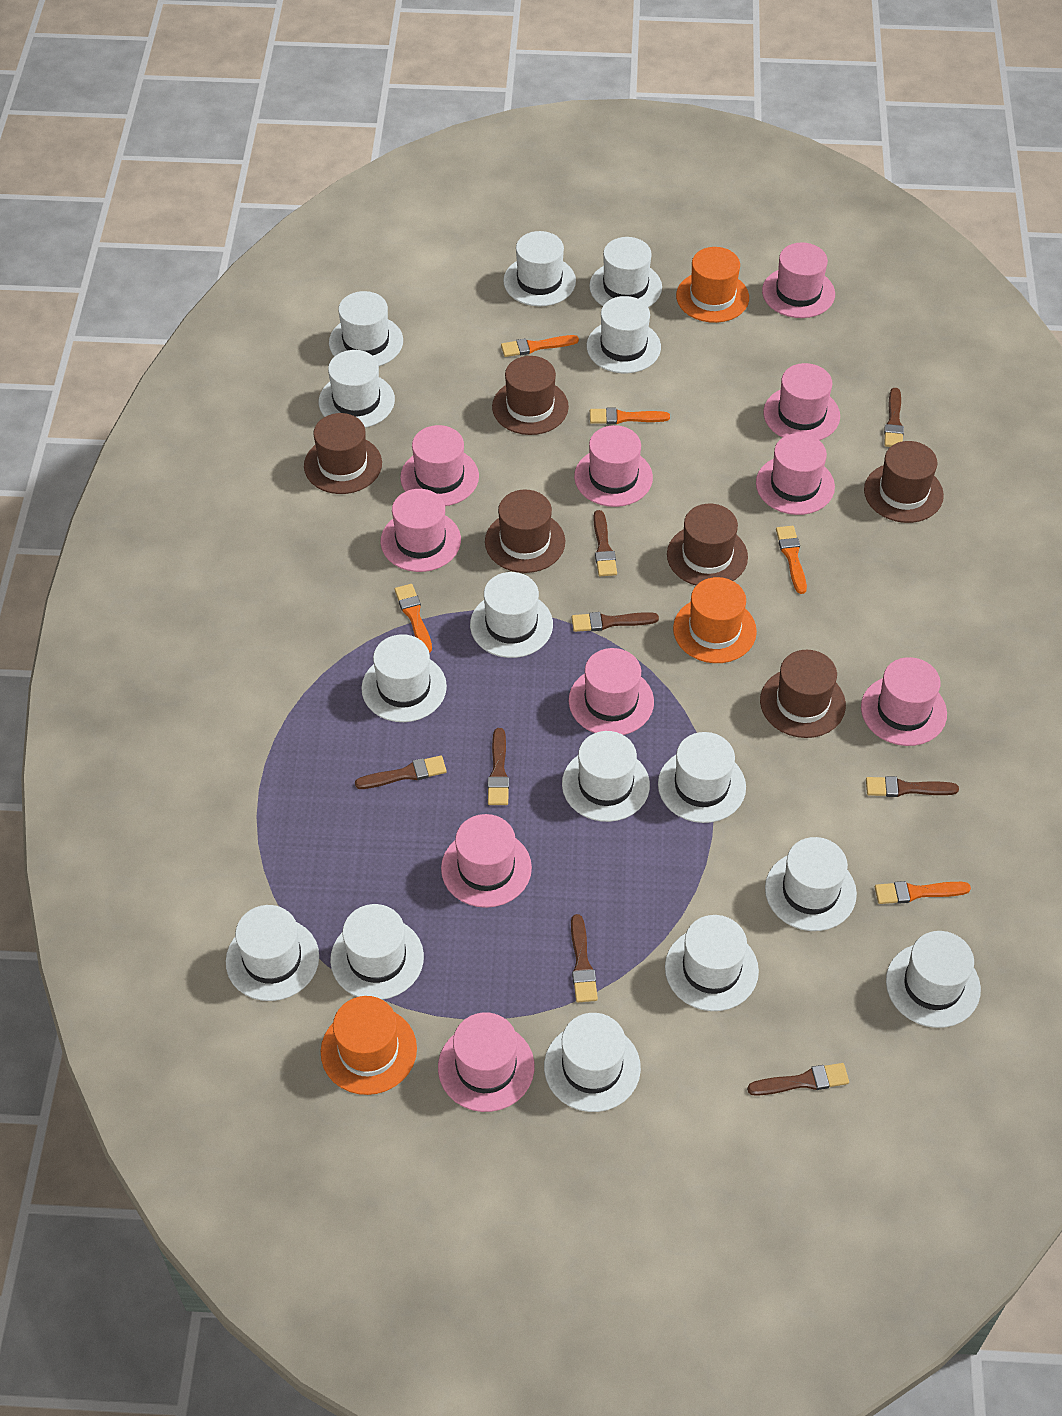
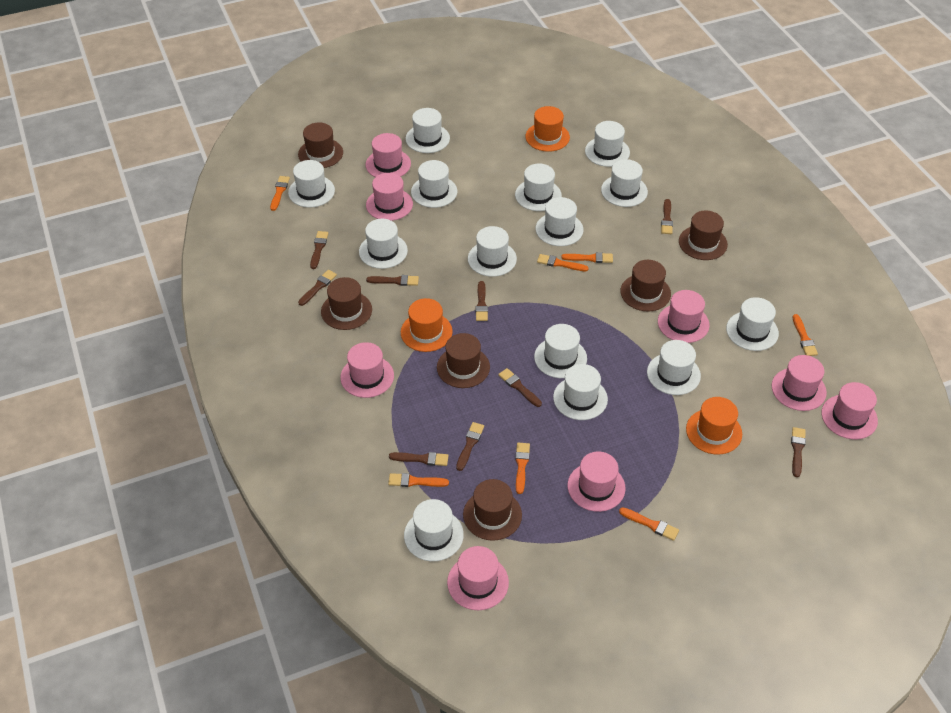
brown brush: 8 -> 9
orange brush: 5 -> 7
pink hat: 10 -> 8
white hat: 15 -> 14

